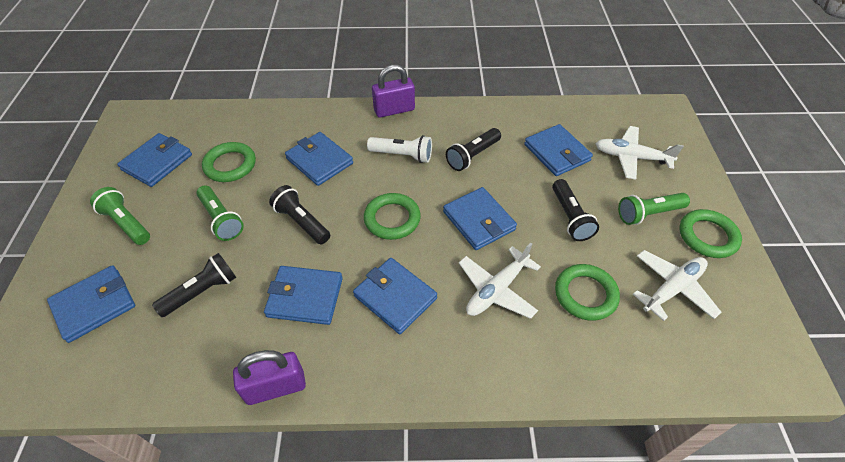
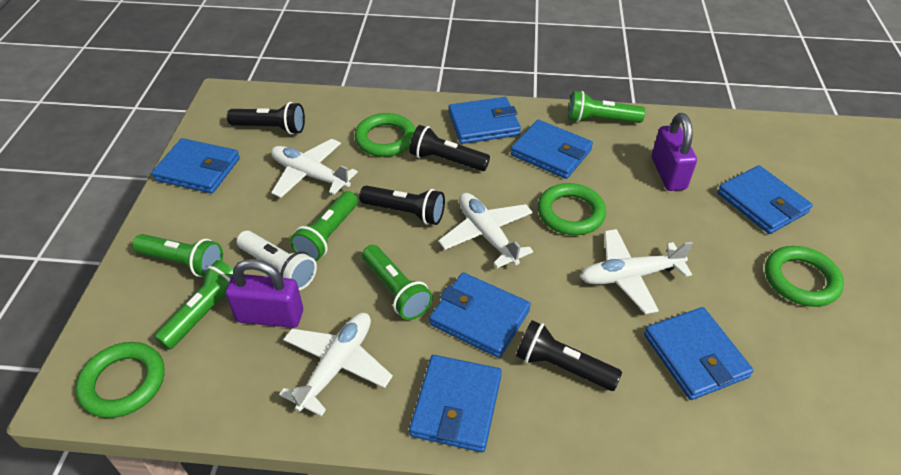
green flashlight: 3 -> 5
white plane: 3 -> 4

